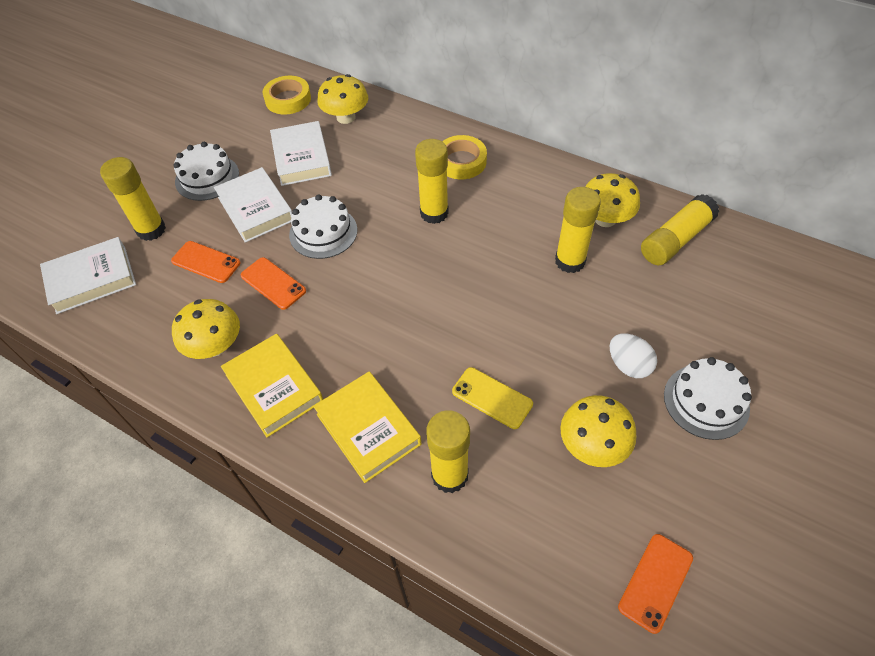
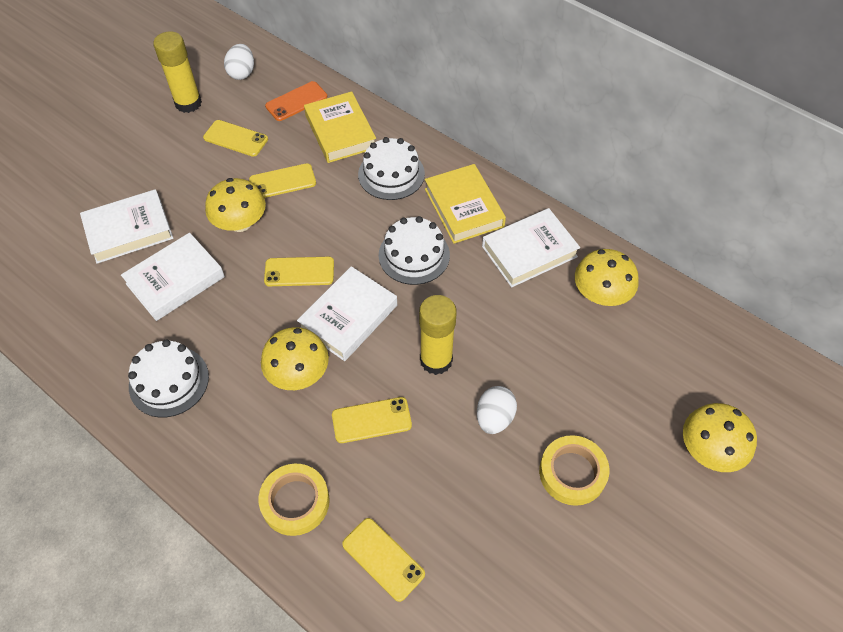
orange phone: 3 -> 1
white book: 3 -> 4
white egg: 1 -> 2
yellow glue stick: 5 -> 2
yellow phone: 1 -> 5

